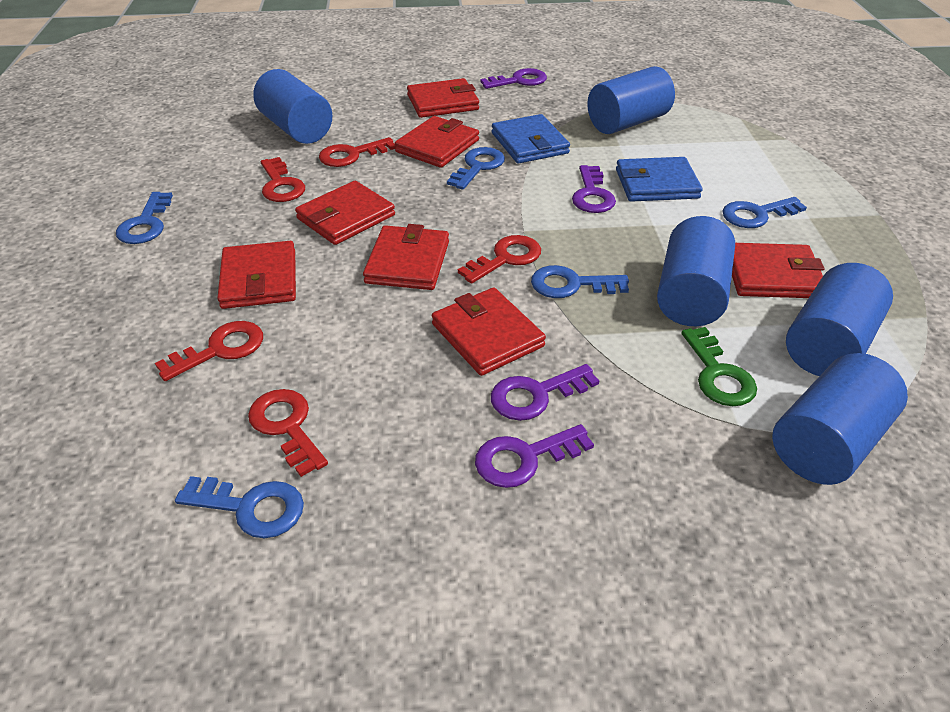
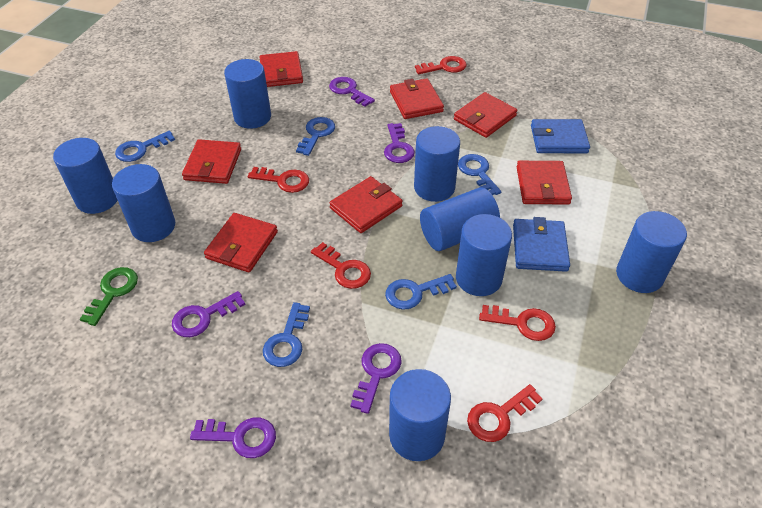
blue cylinder: 5 -> 8
purple key: 4 -> 5

